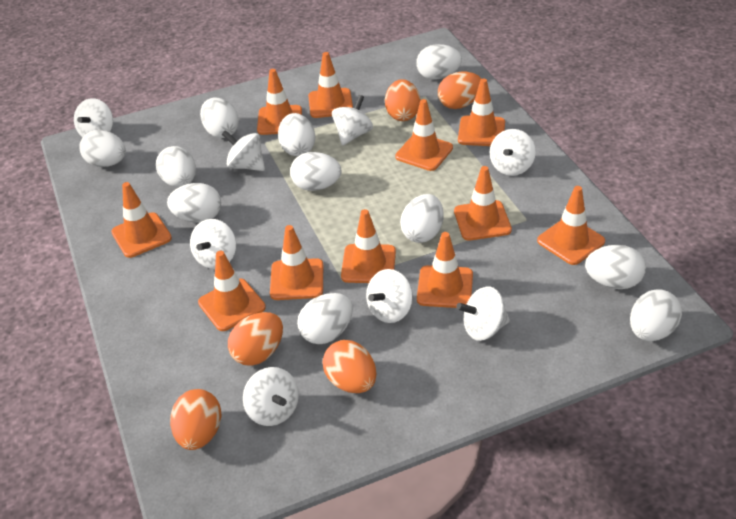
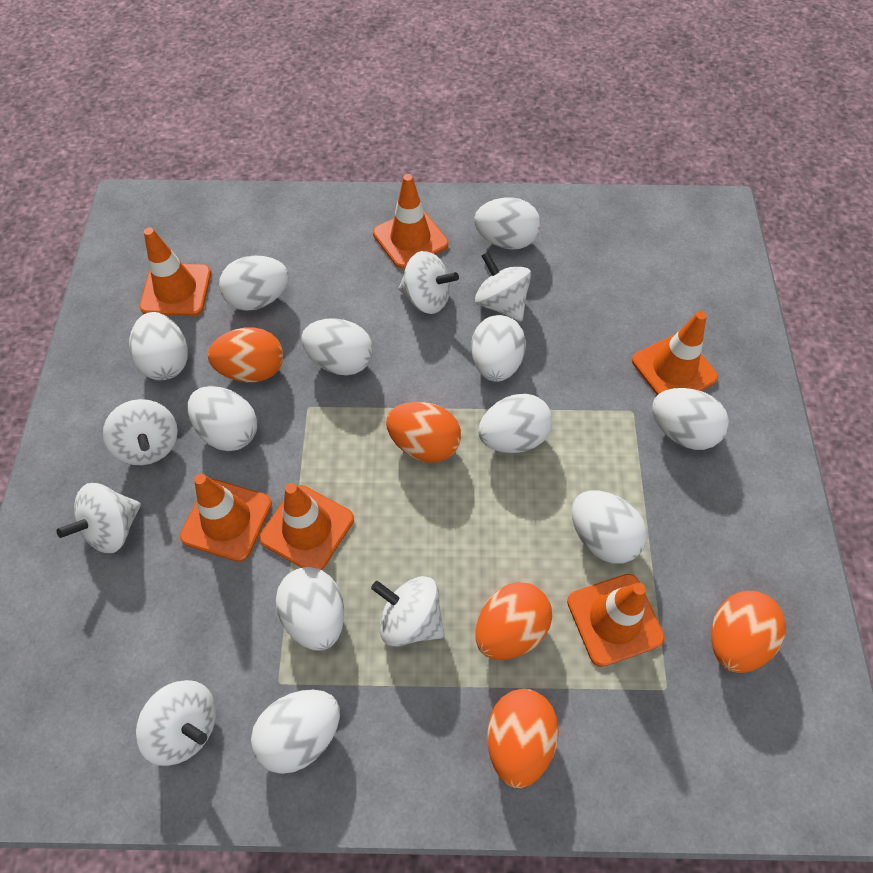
orange traffic cone: 11 -> 6
white spinning top: 8 -> 6

